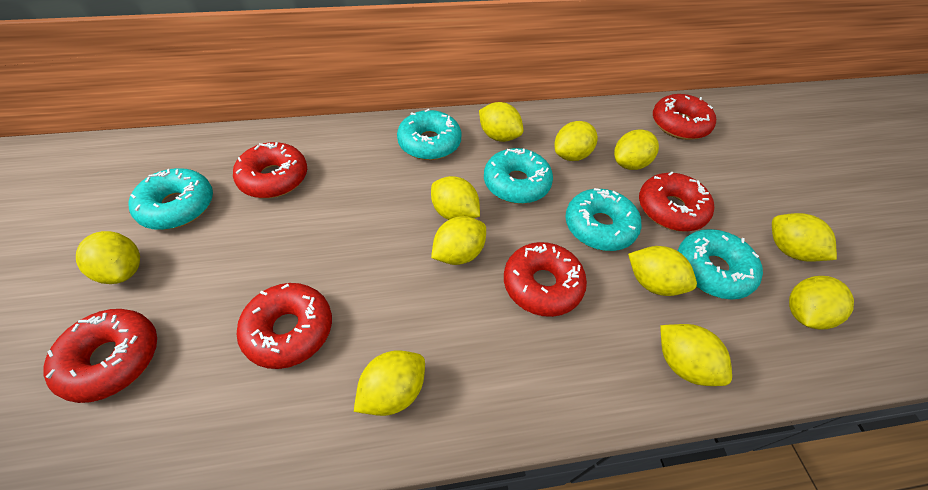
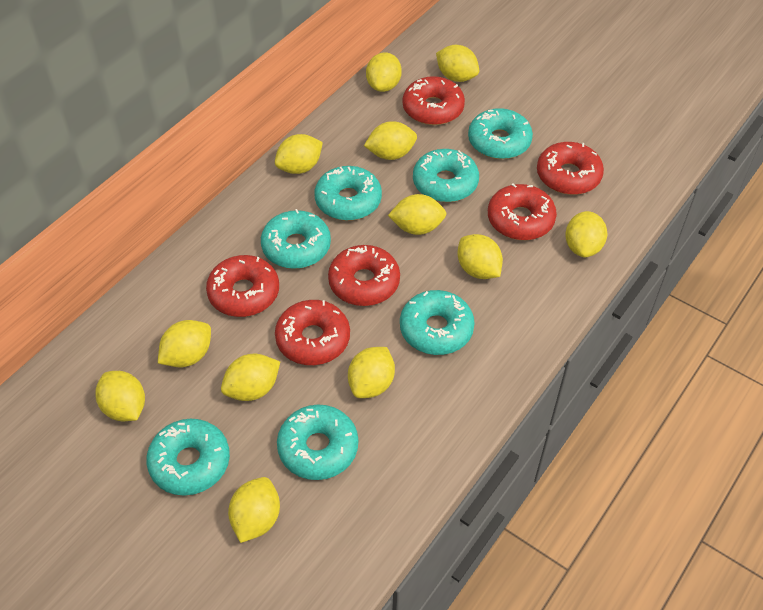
turquoise donut: 5 -> 7
yellow lemon: 11 -> 12

